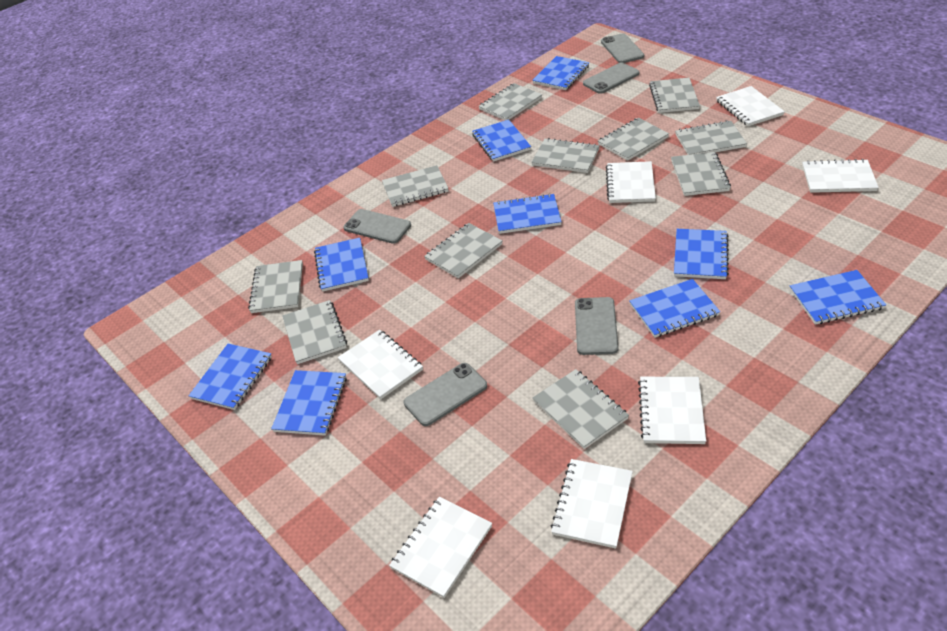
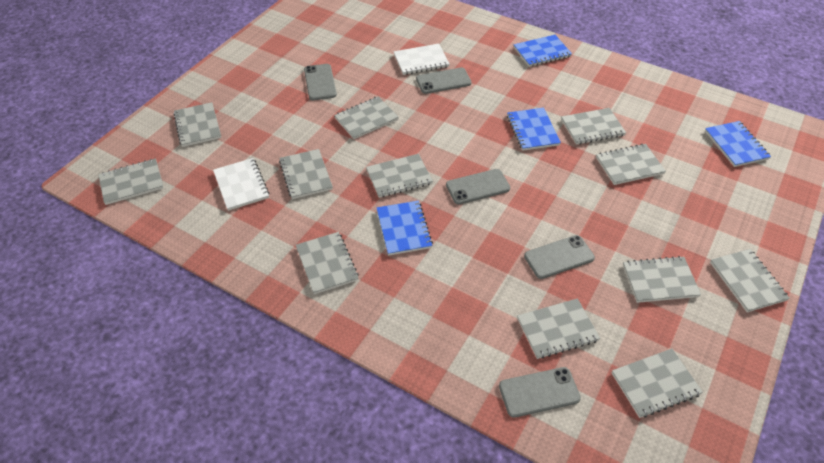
blue notebook: 9 -> 4
grey notebook: 11 -> 12
white notebook: 7 -> 2

